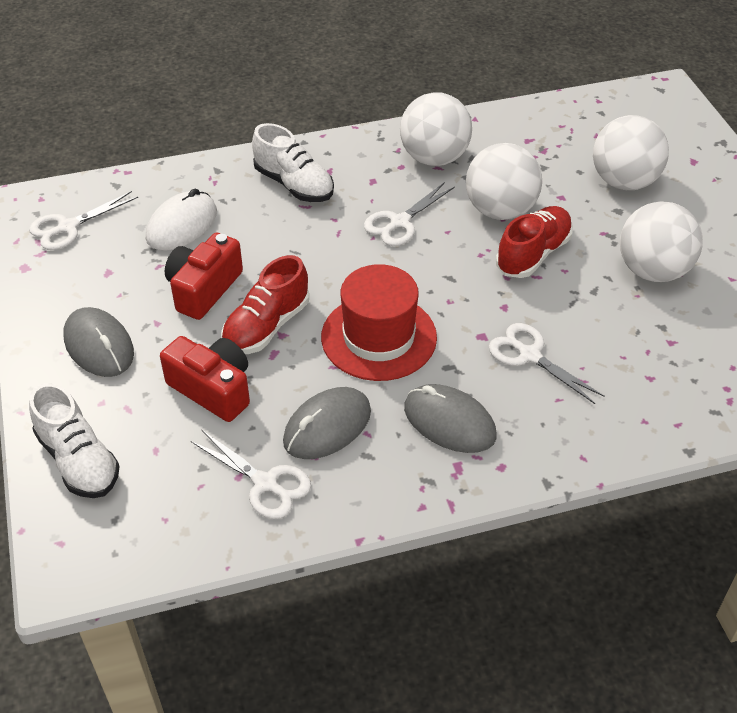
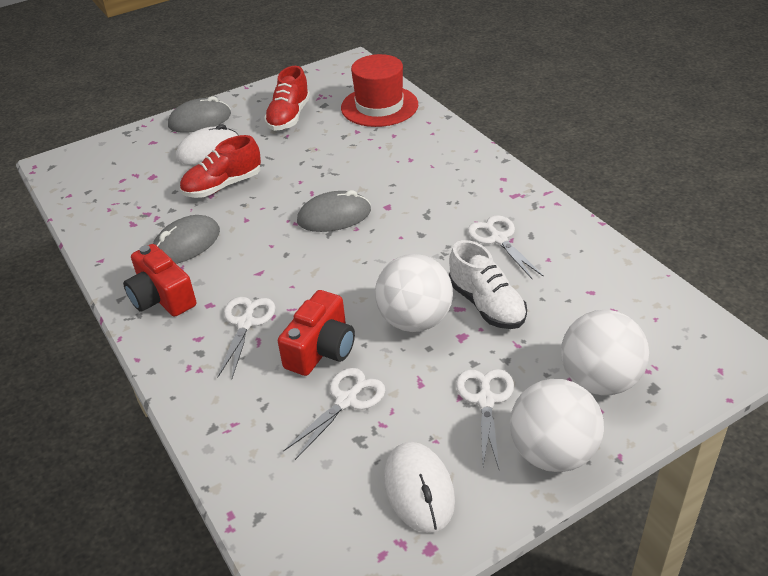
white ball: 4 -> 3
white mouse: 1 -> 2
white shoe: 2 -> 1

